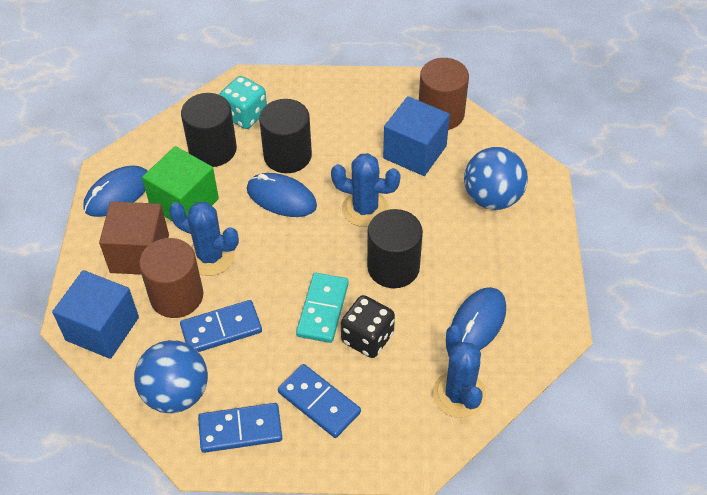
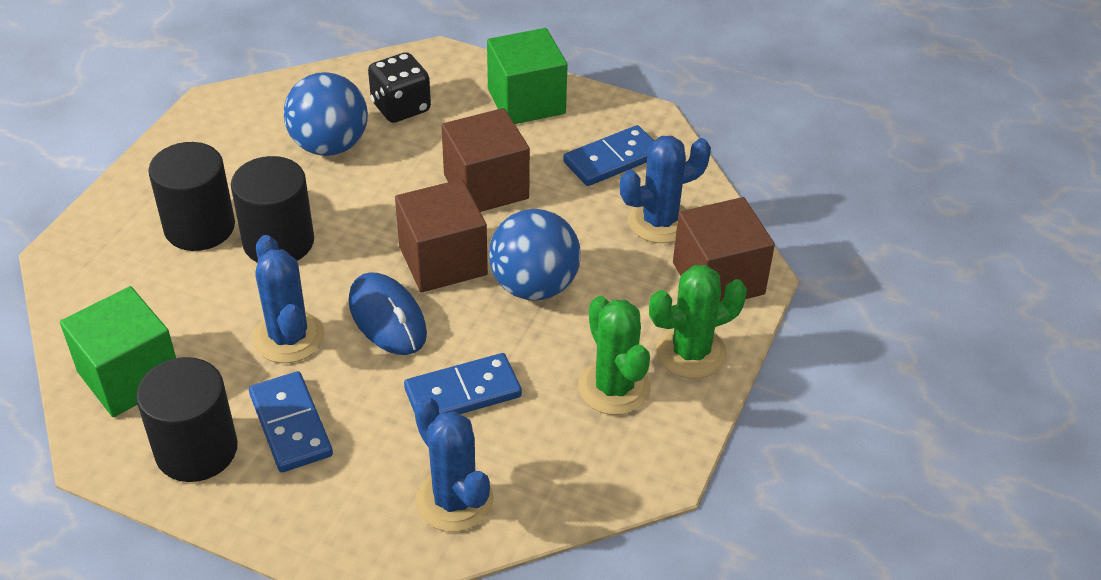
blue cube: 2 -> 0
blue mouse: 3 -> 1
brown cube: 1 -> 3
brown cylinder: 2 -> 0
green cactus: 0 -> 2
green cube: 1 -> 2
turquoise dice: 1 -> 0
turquoise domino: 1 -> 0

